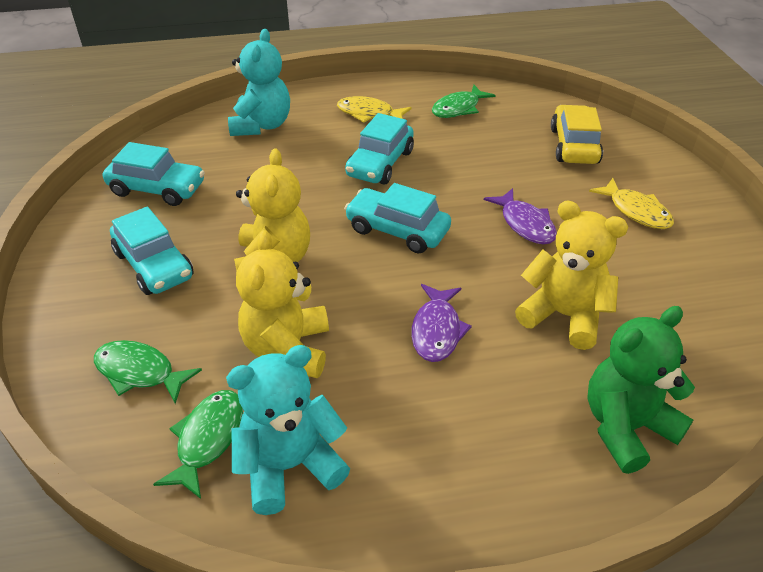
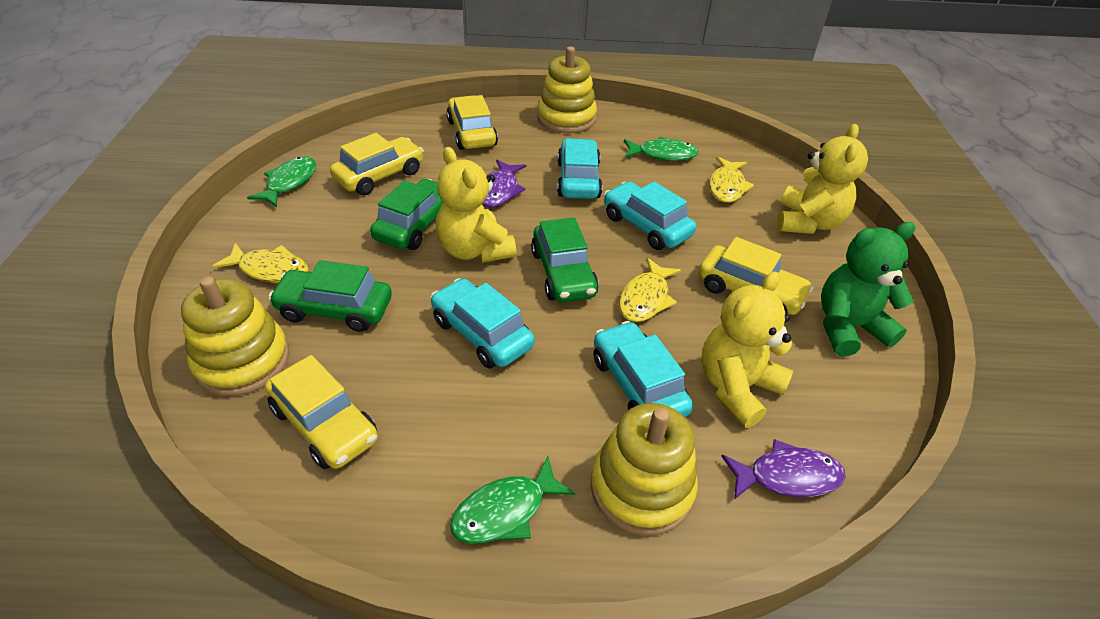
green car: 0 -> 3
turquoise teddy bear: 2 -> 0
yellow car: 1 -> 4
yellow fish: 2 -> 3
yellow stacking toy: 0 -> 3

